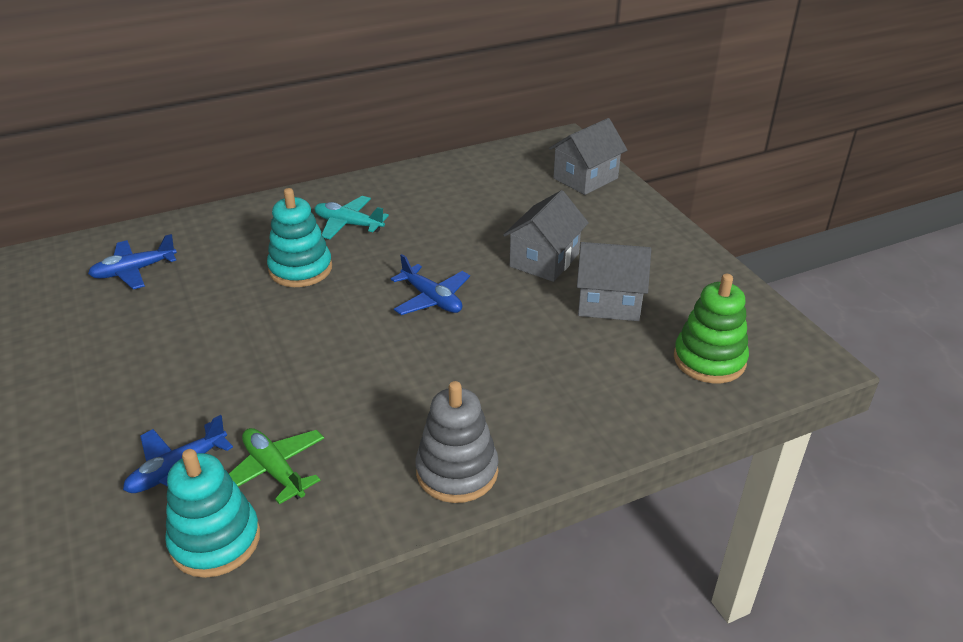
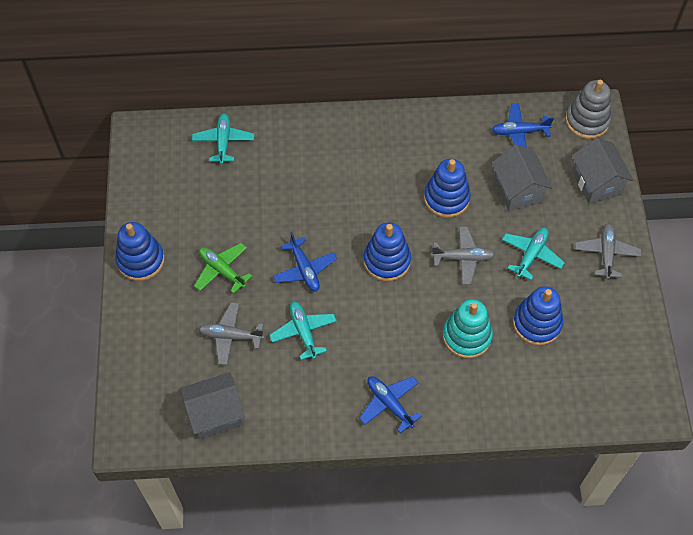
blue stacking toy: 0 -> 4
green stacking toy: 1 -> 0
grey plane: 0 -> 3
turquoise plane: 1 -> 3
turquoise stacking toy: 2 -> 1

